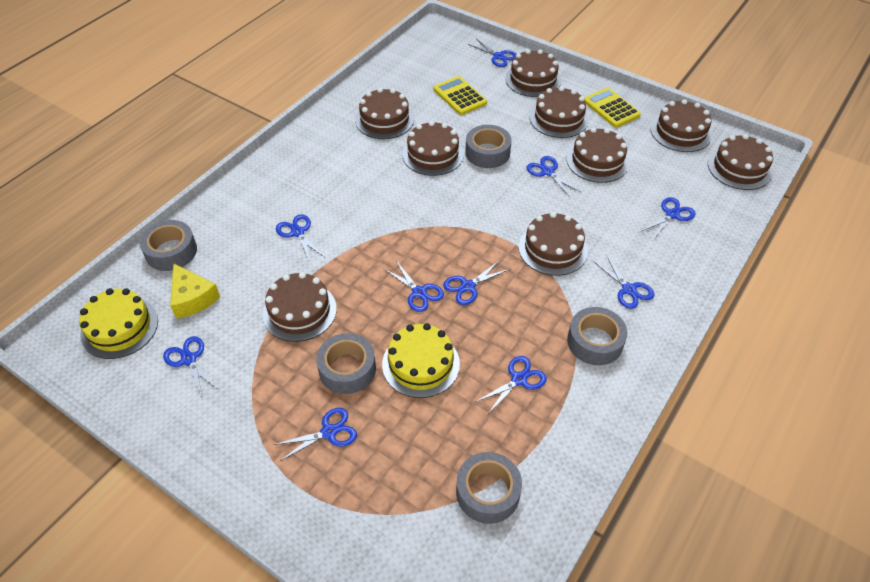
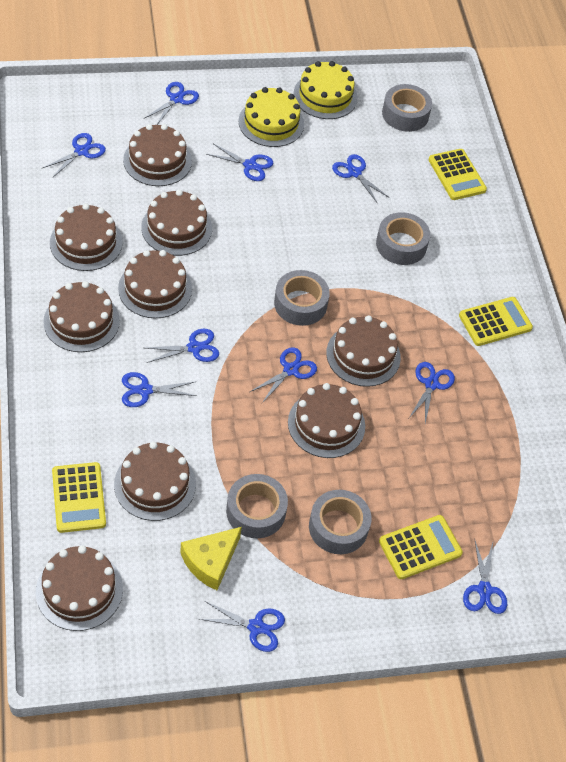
yellow calculator: 2 -> 4

